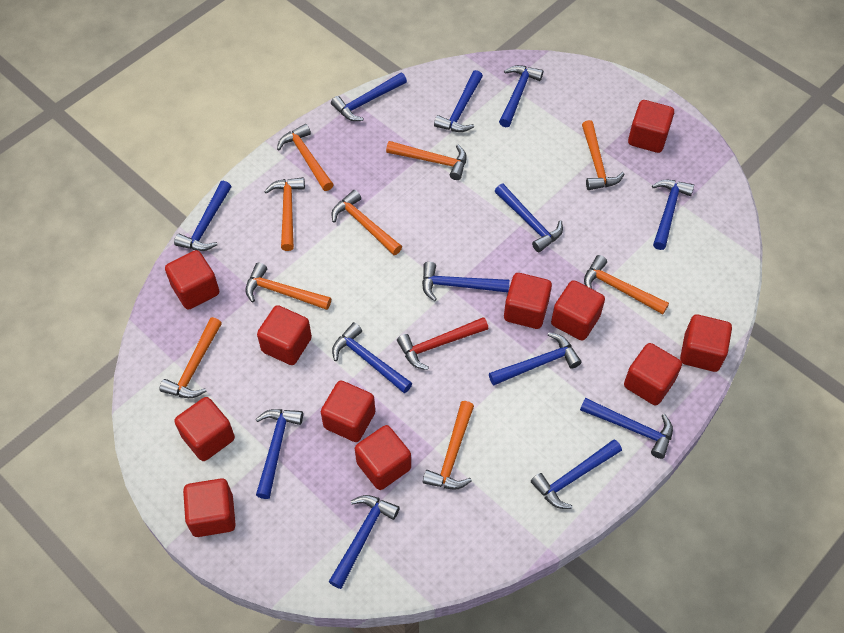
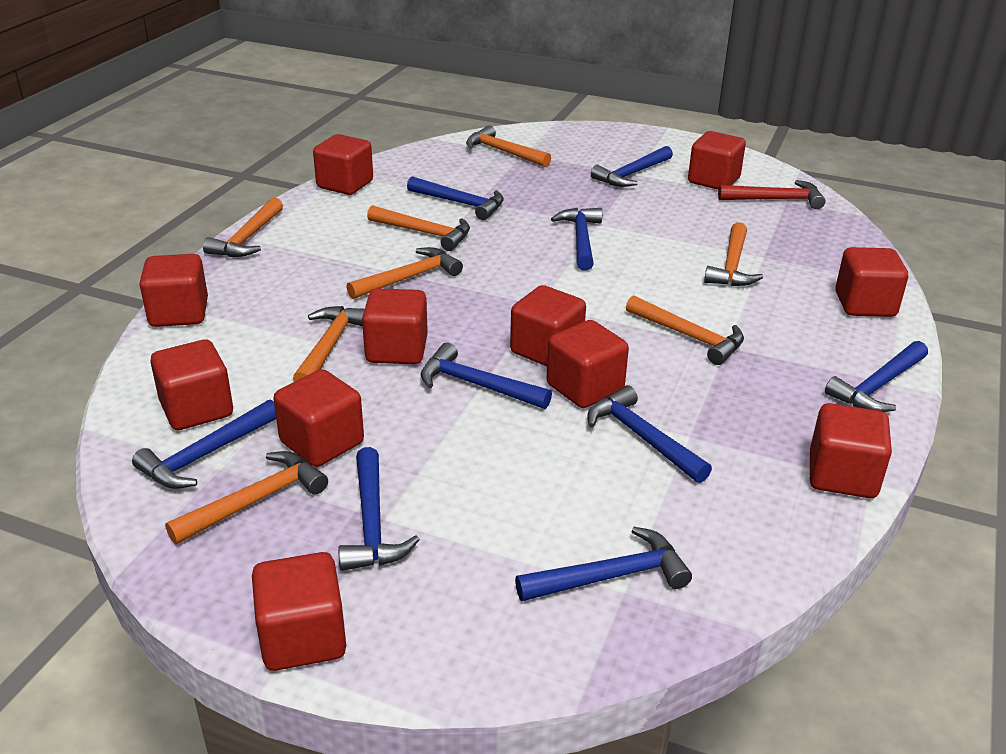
blue hammer: 13 -> 9
orange hammer: 9 -> 8

